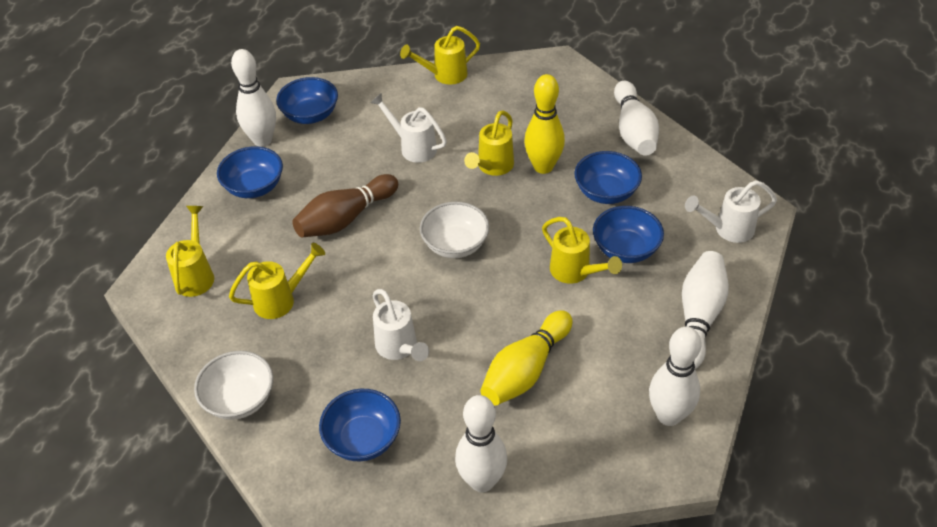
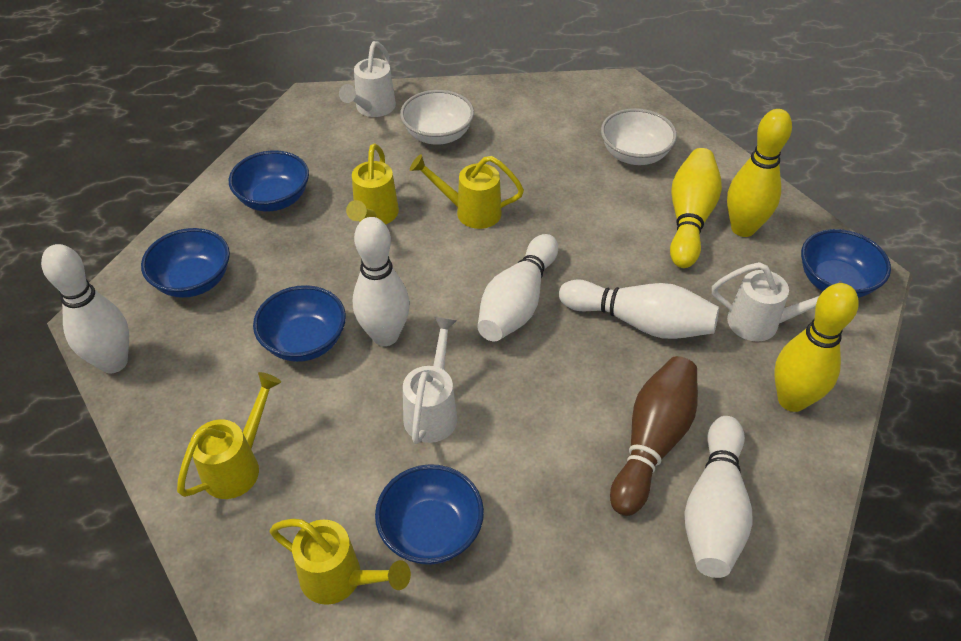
yellow bowling pin: 2 -> 3
yellow watering can: 5 -> 4

